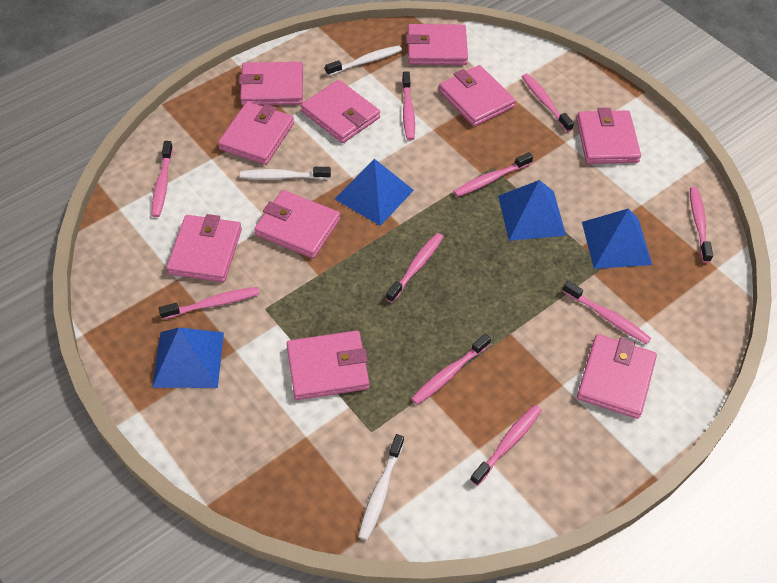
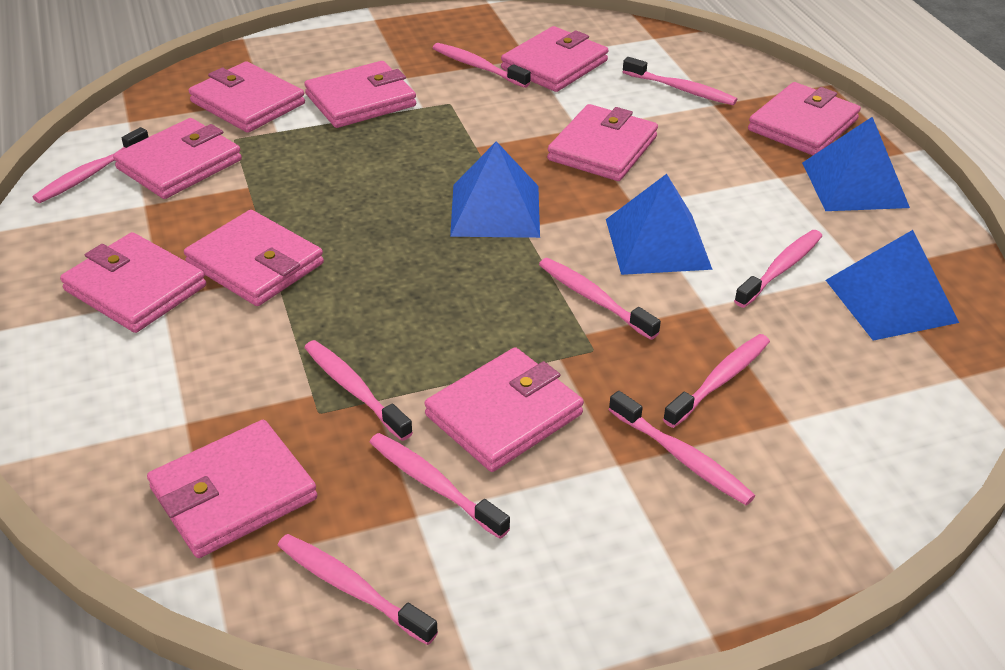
white toothbrush: 3 -> 0

